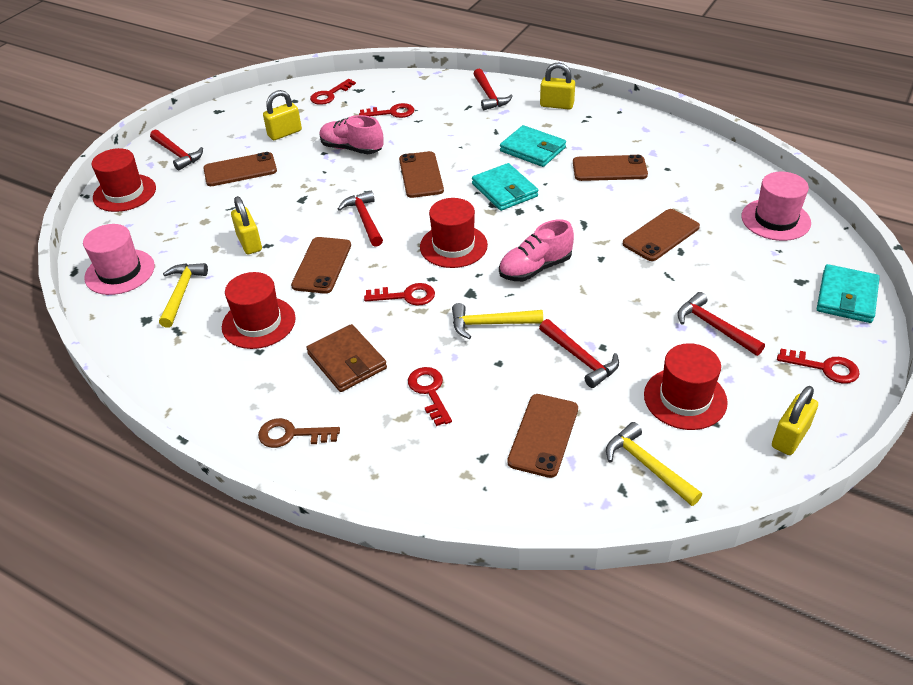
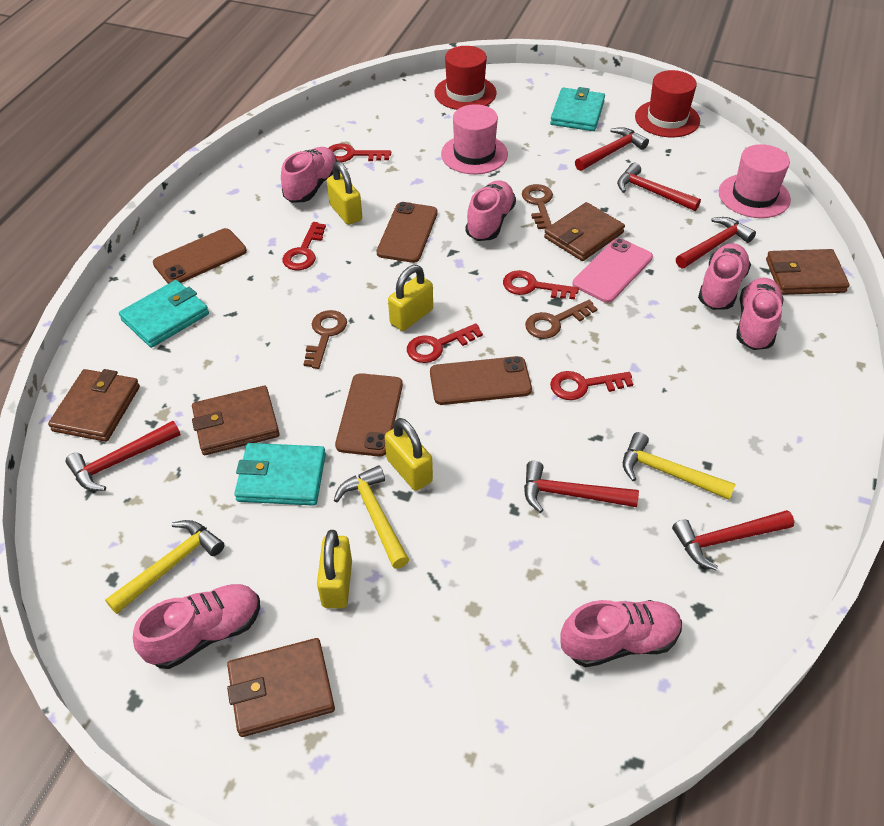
brown key: 1 -> 3
brown phone: 6 -> 4
brown wallet: 1 -> 5
pink phone: 0 -> 1
pink shoe: 2 -> 6
red hammer: 5 -> 6
red hat: 4 -> 2

